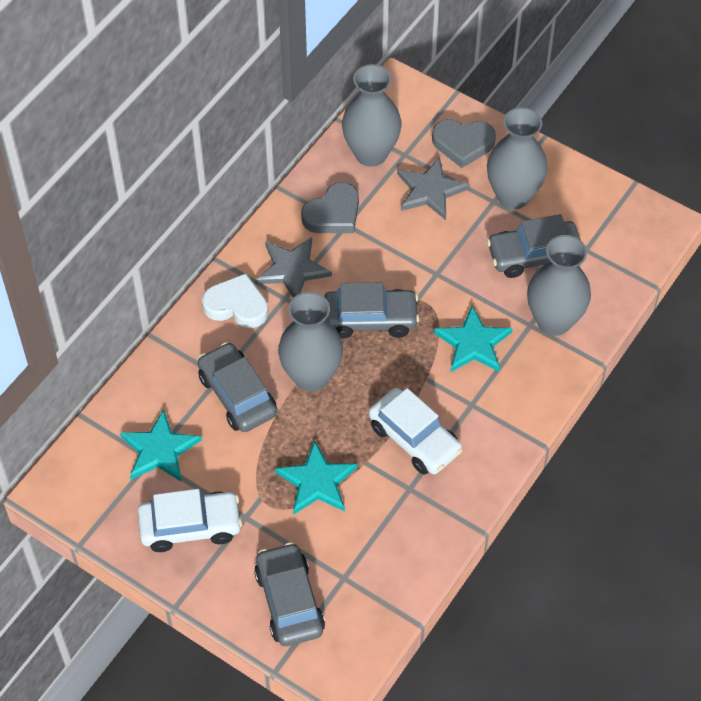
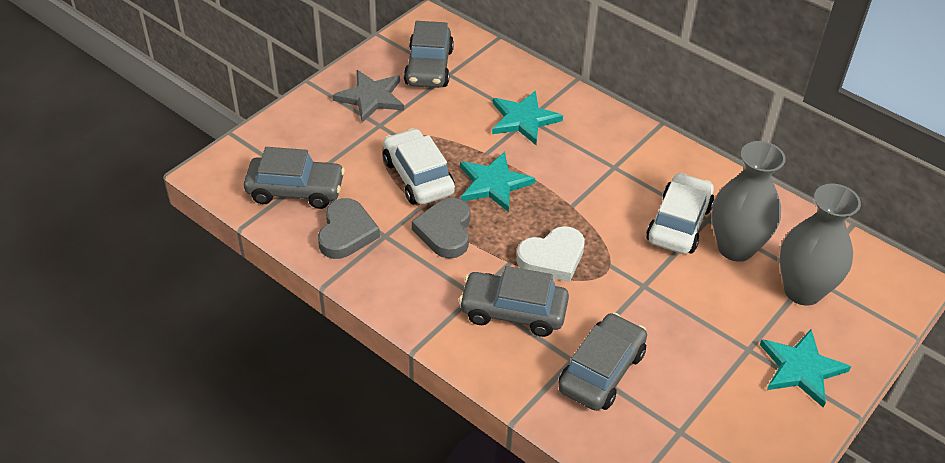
grey star: 2 -> 1
grey vase: 4 -> 2

